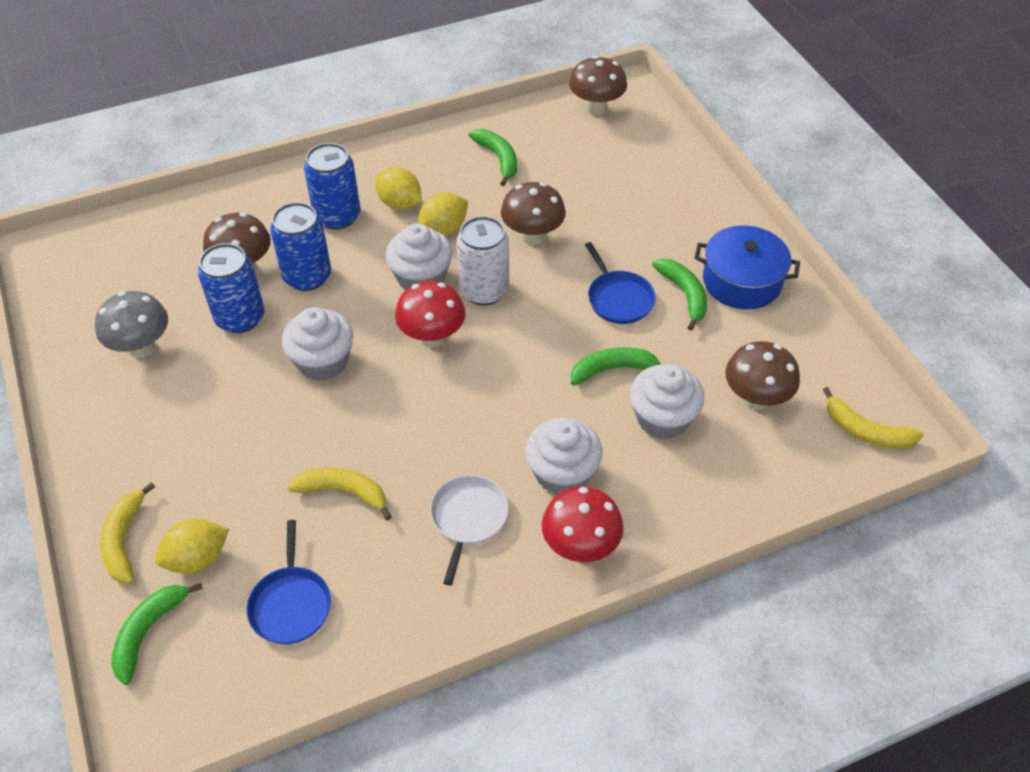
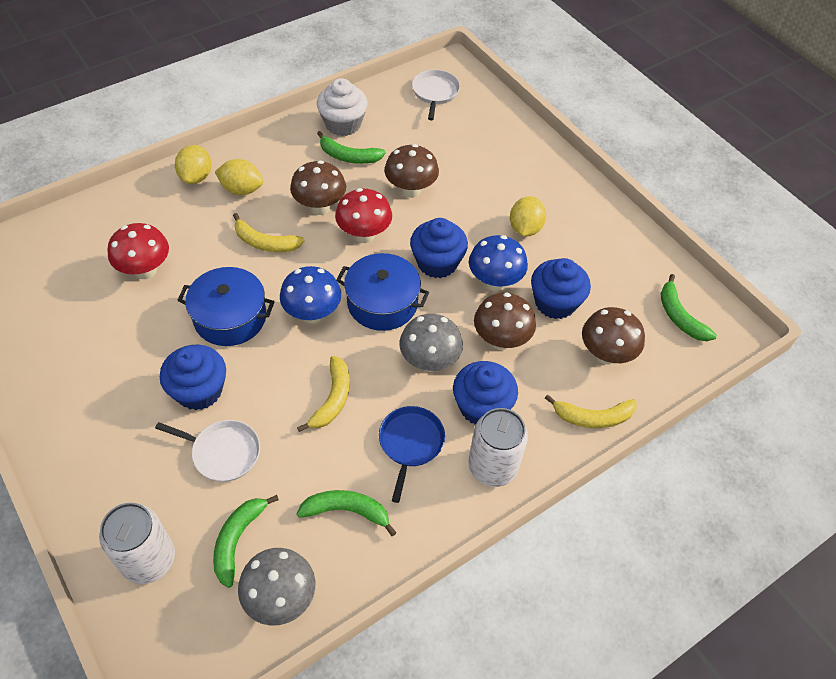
blue can: 3 -> 0
blue cupcake: 0 -> 4
blue mushroom: 0 -> 2
blue pan: 2 -> 1
blue pot: 1 -> 2
grey mushroom: 1 -> 2
white can: 1 -> 2
white cupcake: 4 -> 1
white pan: 1 -> 2

